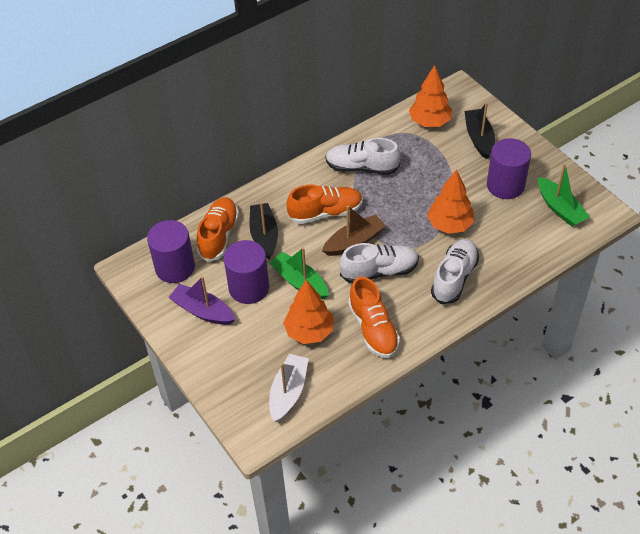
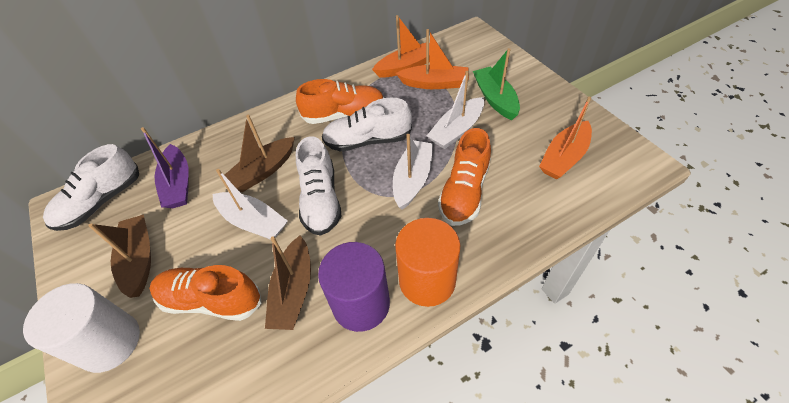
black boat: 2 -> 0
brown boat: 1 -> 3
green boat: 2 -> 1
orange boat: 0 -> 3
orange cylinder: 0 -> 1
orange tree: 3 -> 0
purple cylinder: 3 -> 1
white boat: 1 -> 3
white cylinder: 0 -> 1

